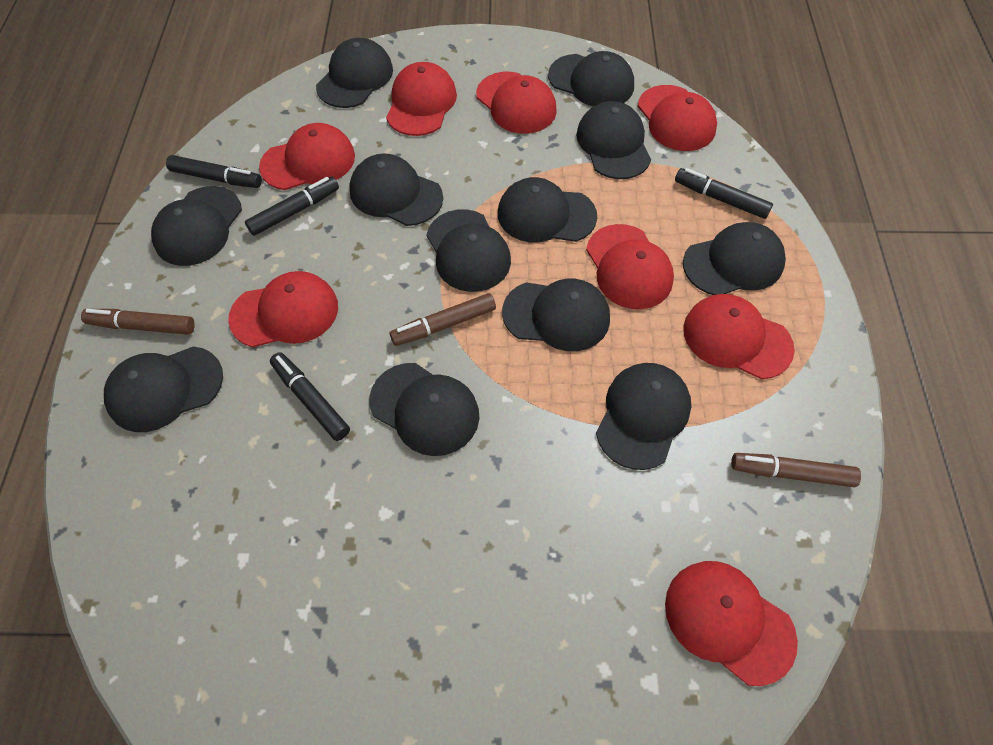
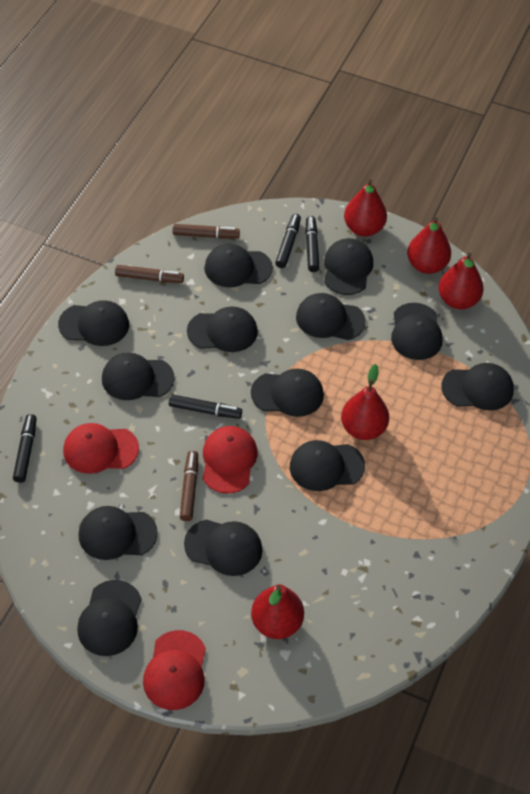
black cap: 12 -> 13
red cap: 8 -> 3
red pear: 0 -> 5

